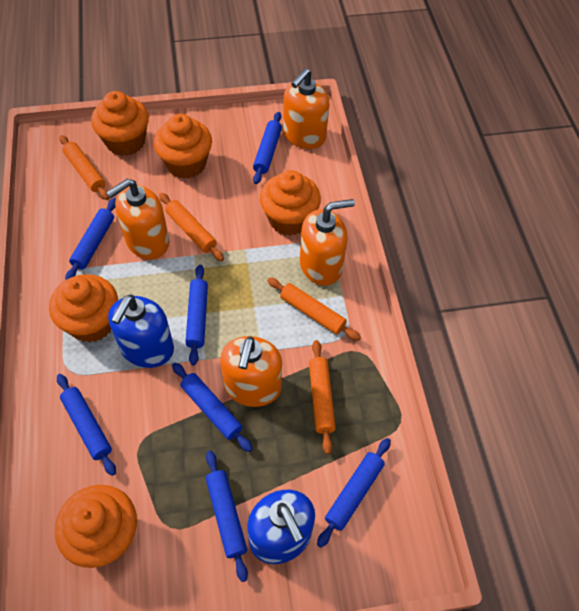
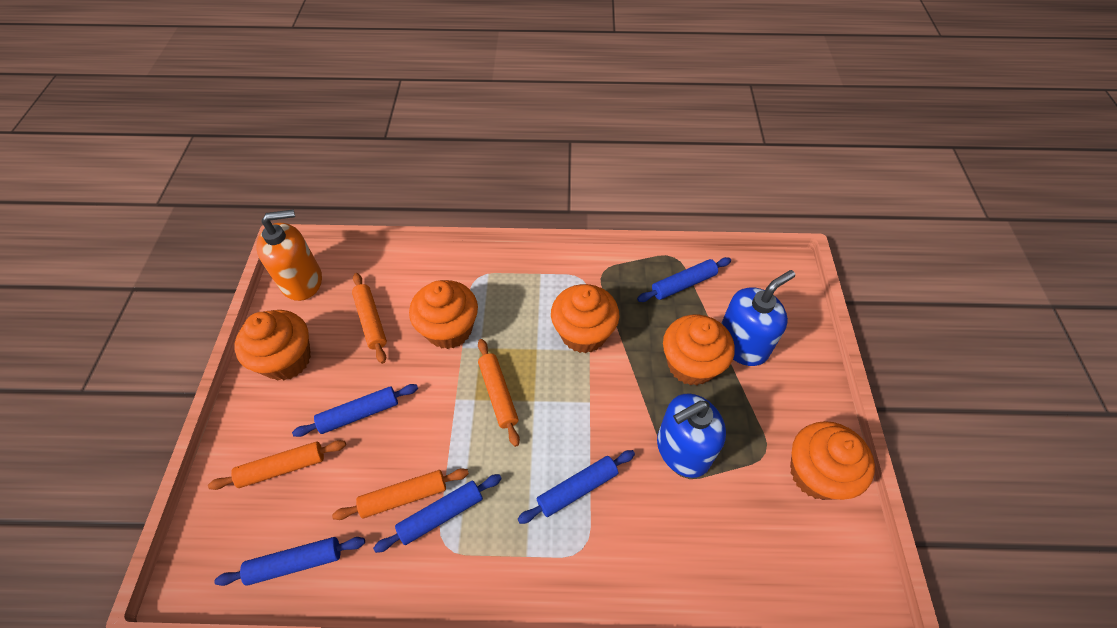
blue rolling pin: 7 -> 5
orange soap dispenser: 4 -> 1

